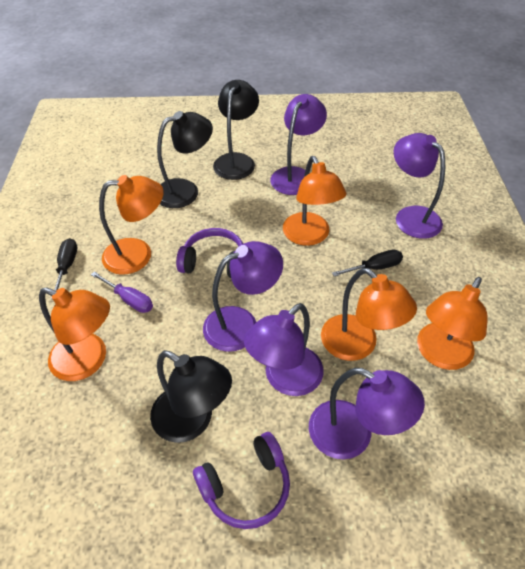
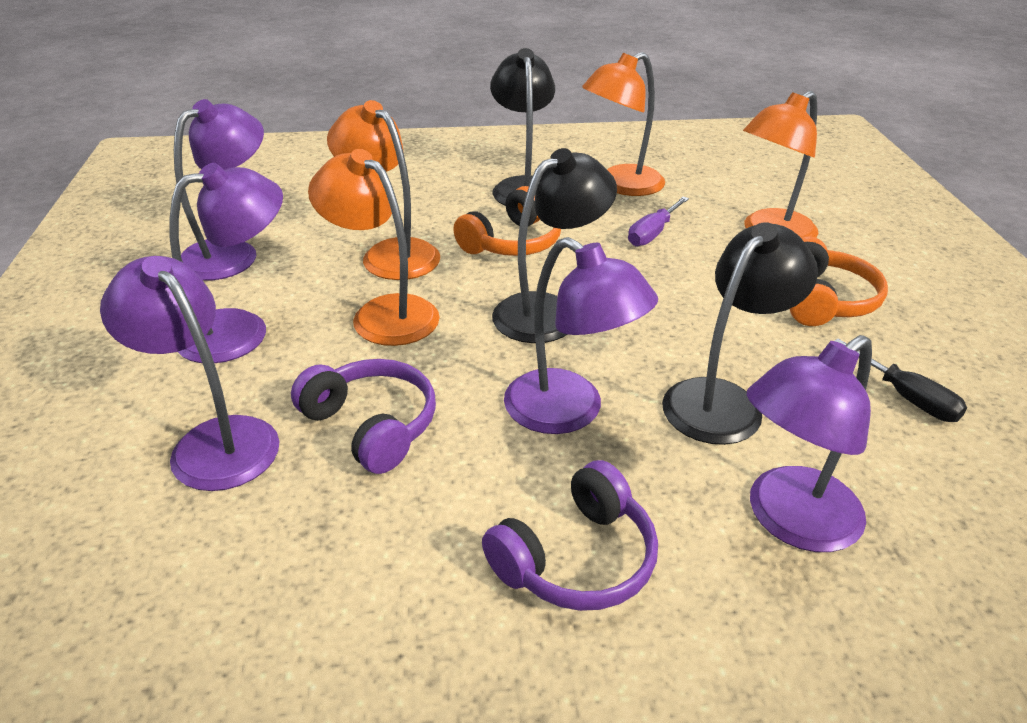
black screwdriver: 2 -> 1
orange headphones: 0 -> 2
orange lamp: 5 -> 4

